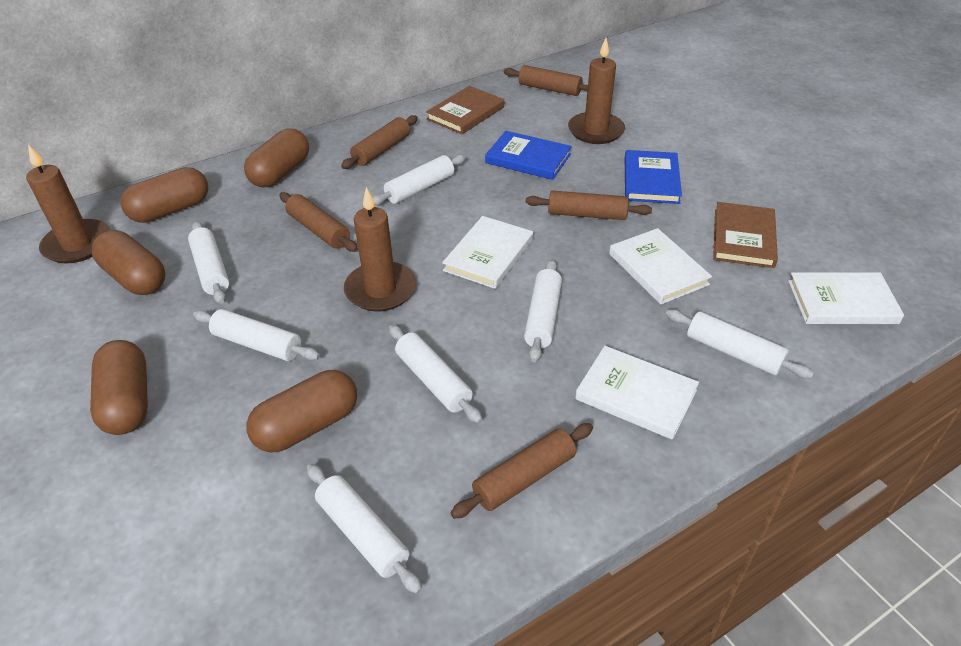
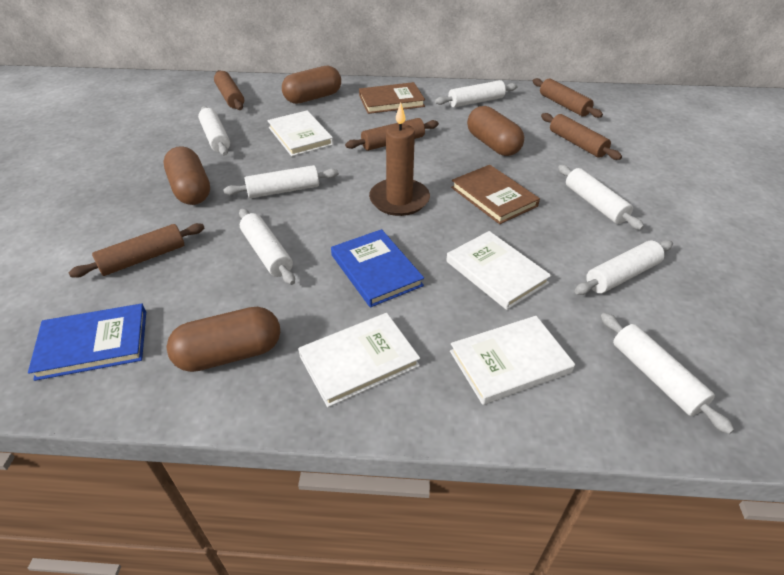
brown candle: 3 -> 1
brown capsule: 5 -> 4

